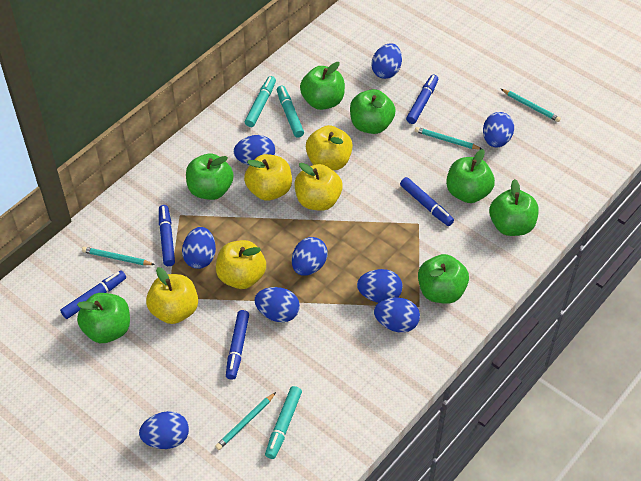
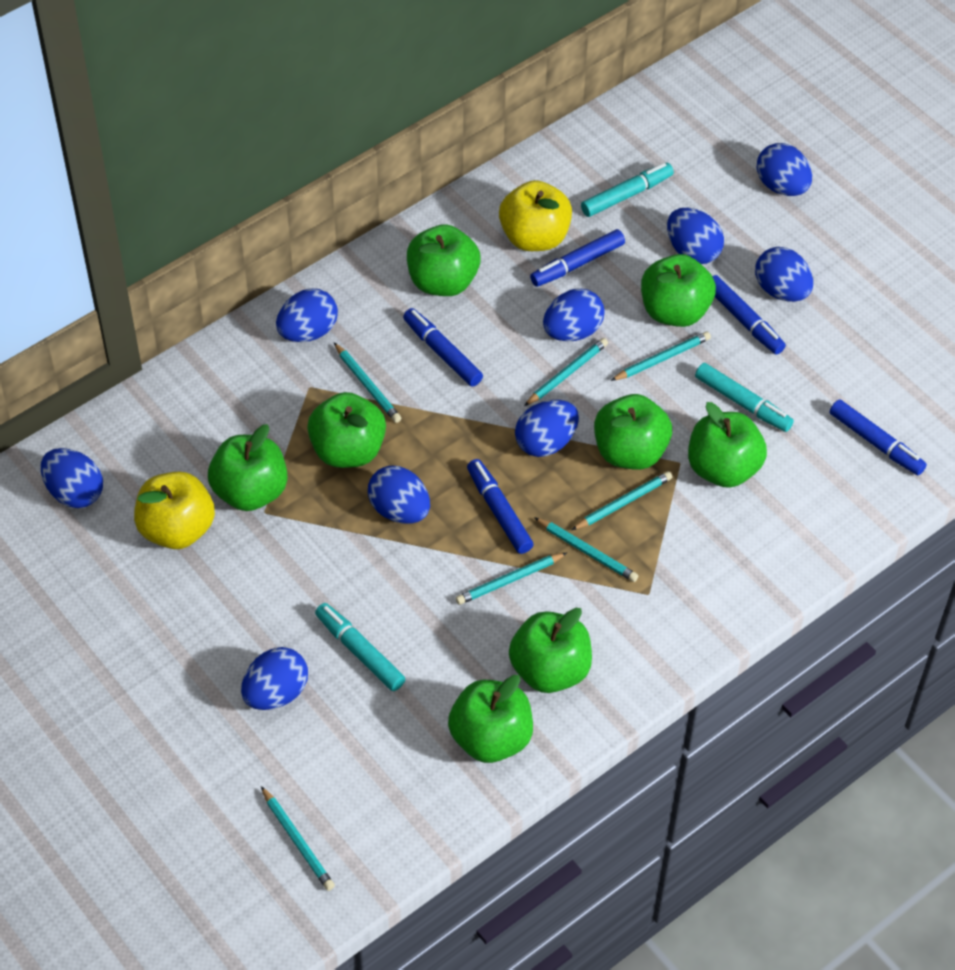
green apple: 7 -> 8
turquoise pencil: 4 -> 7
yellow apple: 5 -> 2

